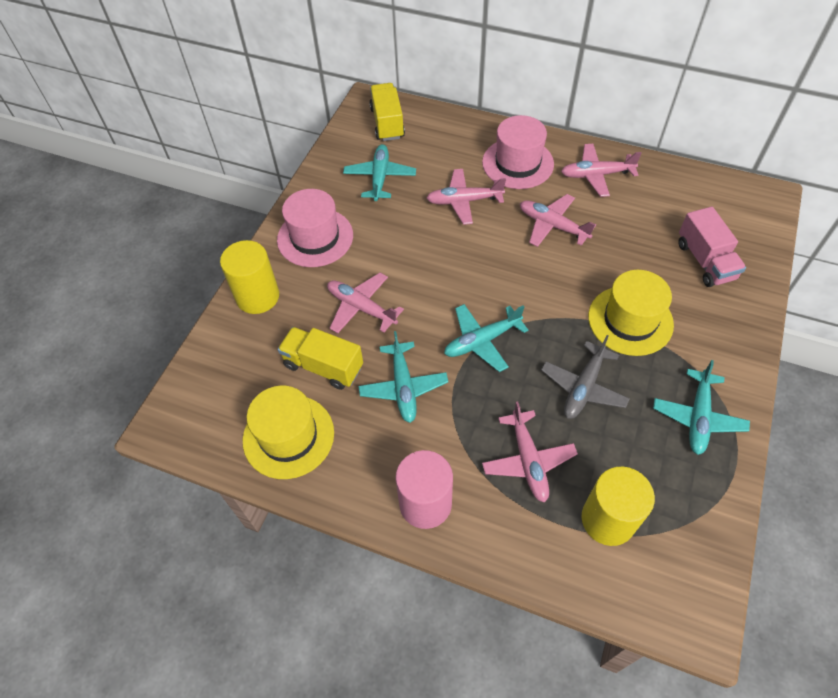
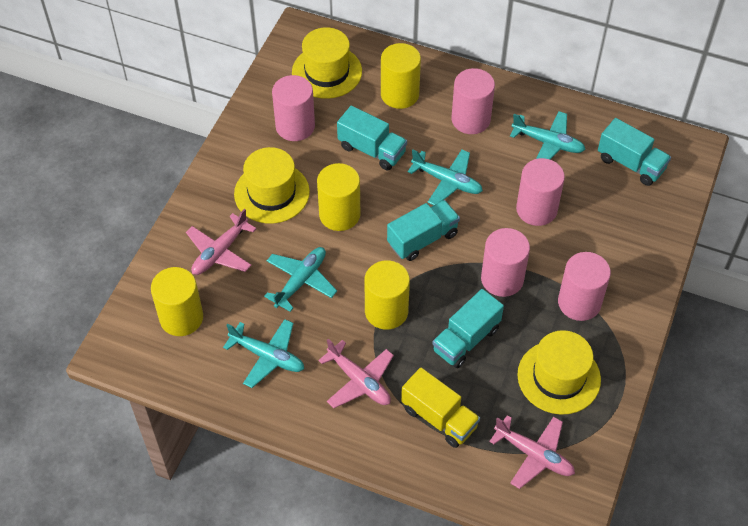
grey plane: 1 -> 0
pink cylinder: 1 -> 5
pink hat: 2 -> 0
pink plane: 5 -> 3
pink truck: 1 -> 0
turquoise truck: 0 -> 4
yellow cylinder: 2 -> 4
yellow hat: 2 -> 3
yellow truck: 2 -> 1

